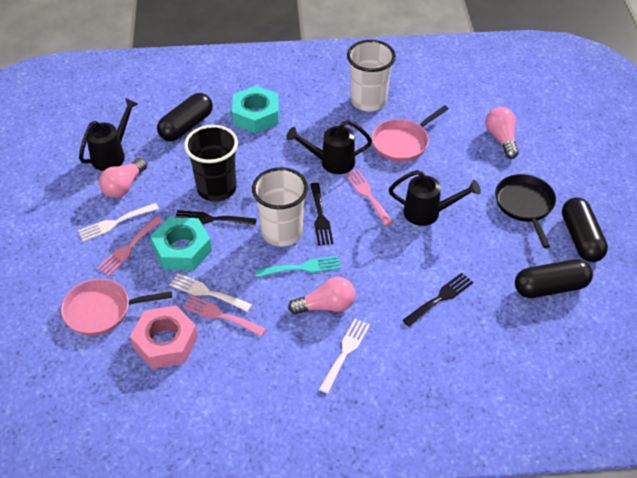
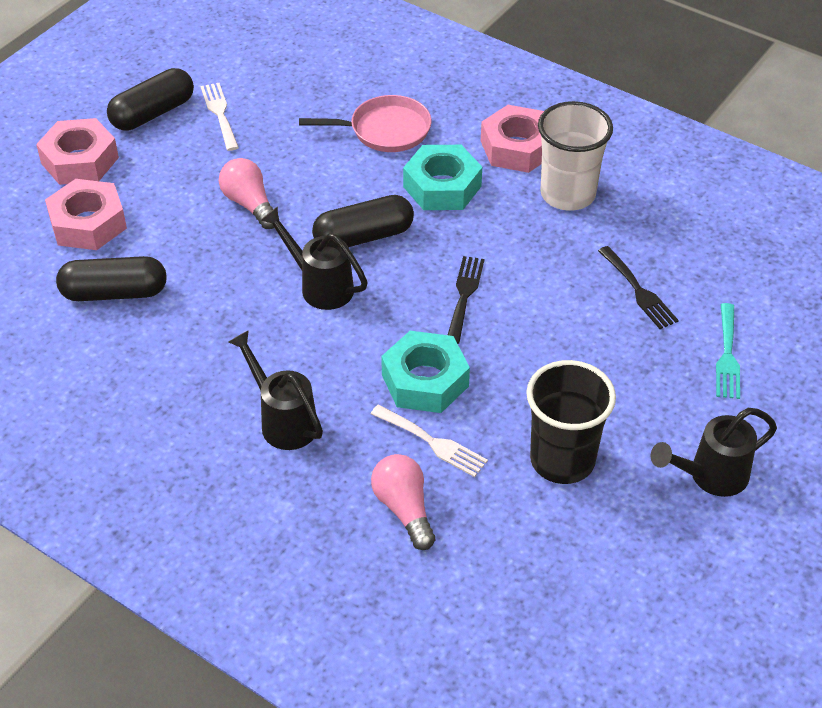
black fork: 3 -> 2
black pan: 1 -> 0
pink fork: 3 -> 0
pink light bulb: 3 -> 2
pink nut: 1 -> 3
pink pan: 2 -> 1
white cup: 2 -> 1
white fork: 3 -> 2

